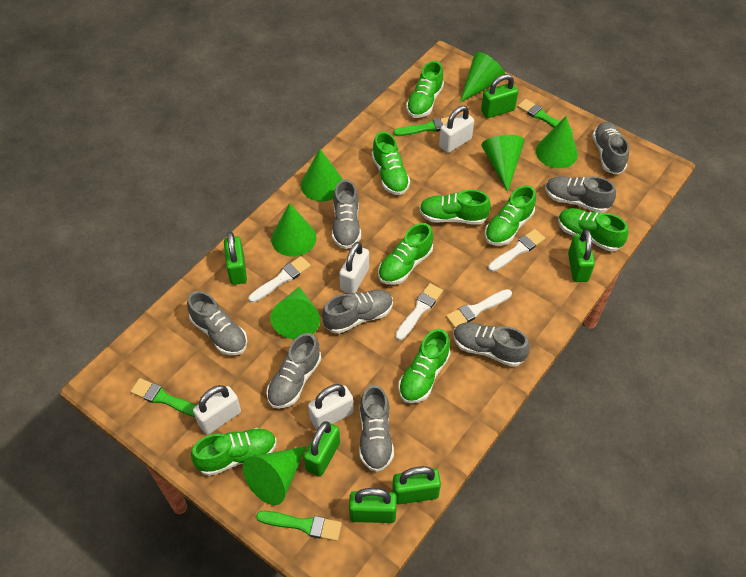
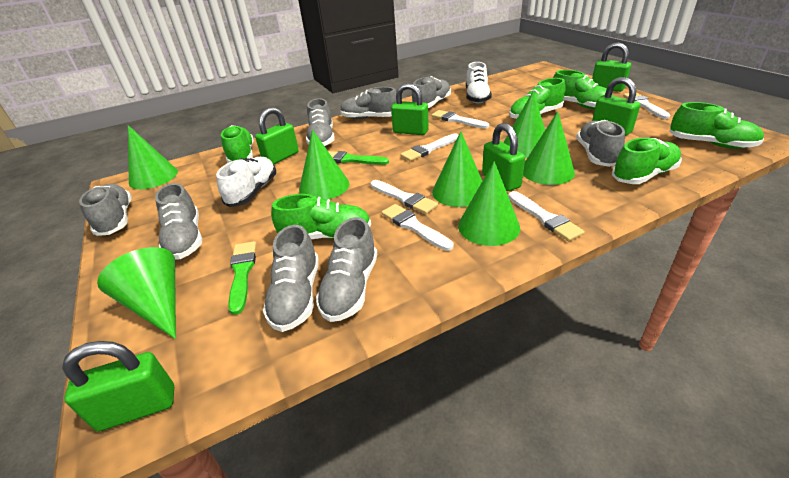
green brush: 4 -> 2
green shoe: 8 -> 6
white brush: 4 -> 6
white padlock: 4 -> 0
white shoe: 0 -> 2

